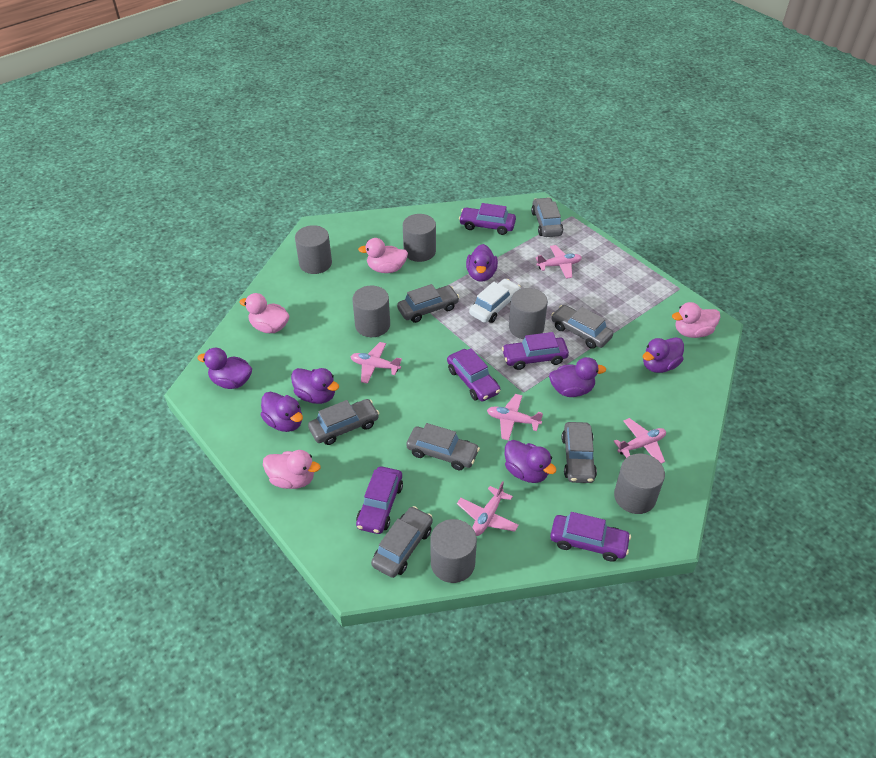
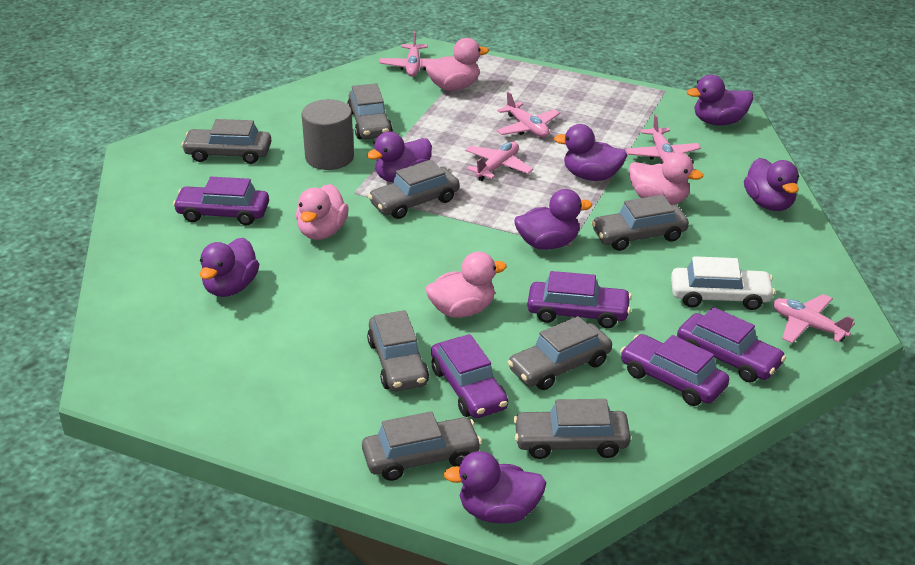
grey car: 7 -> 8
grey cylinder: 6 -> 1

